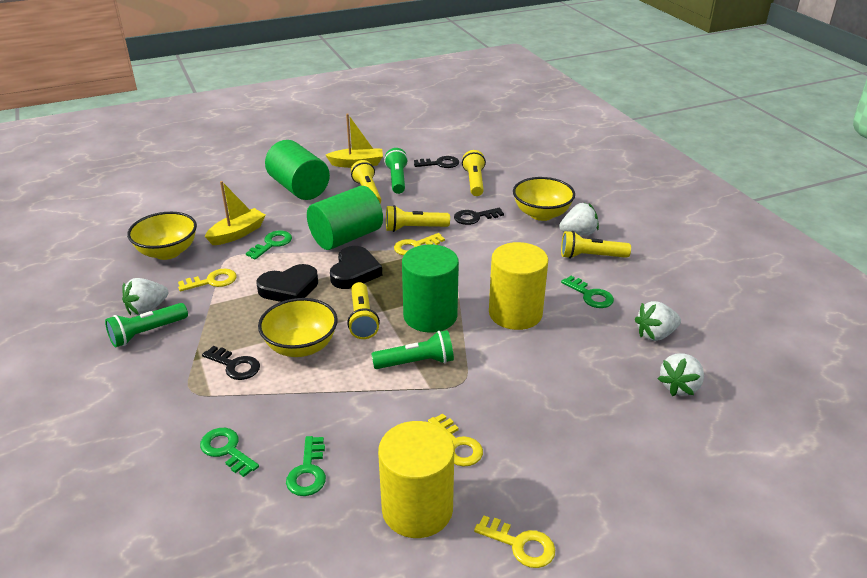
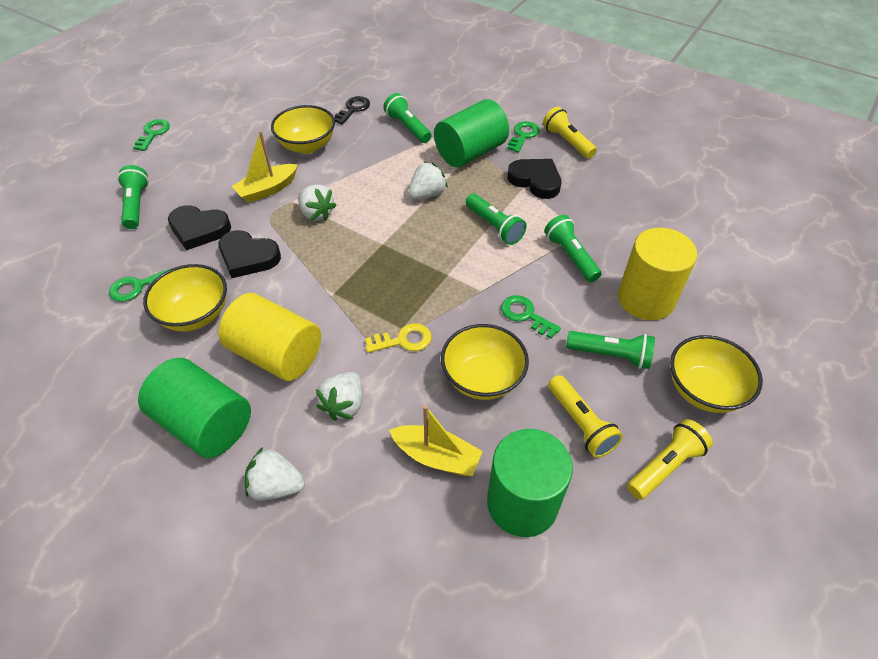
black heart: 2 -> 3
black key: 3 -> 1
green flashlight: 3 -> 5
yellow bowl: 3 -> 4
yellow flashlight: 5 -> 3
yellow key: 4 -> 1

